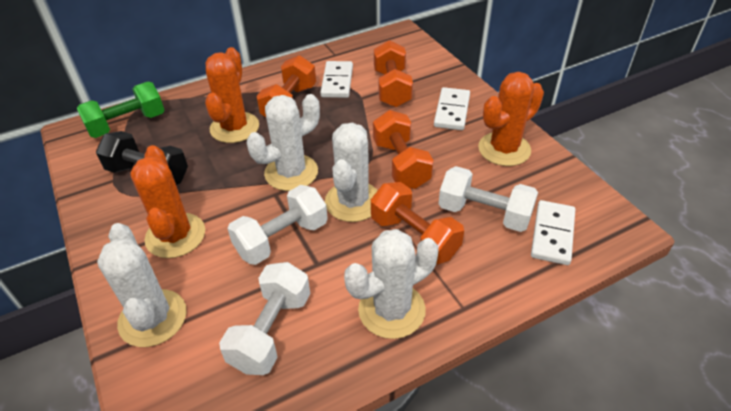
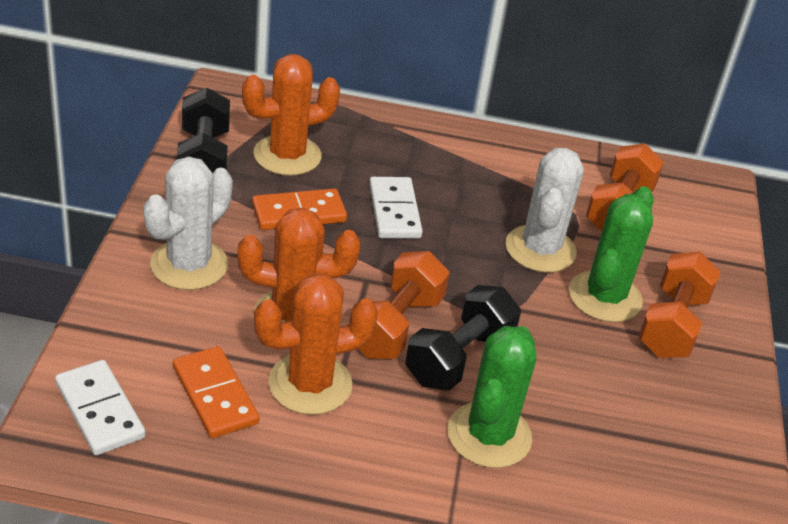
black dumbbell: 1 -> 2
green cactus: 0 -> 2
green dumbbell: 1 -> 0
orange domino: 0 -> 2
orange dumbbell: 4 -> 3
white cactus: 4 -> 2
white domino: 3 -> 2
white dumbbell: 3 -> 0

